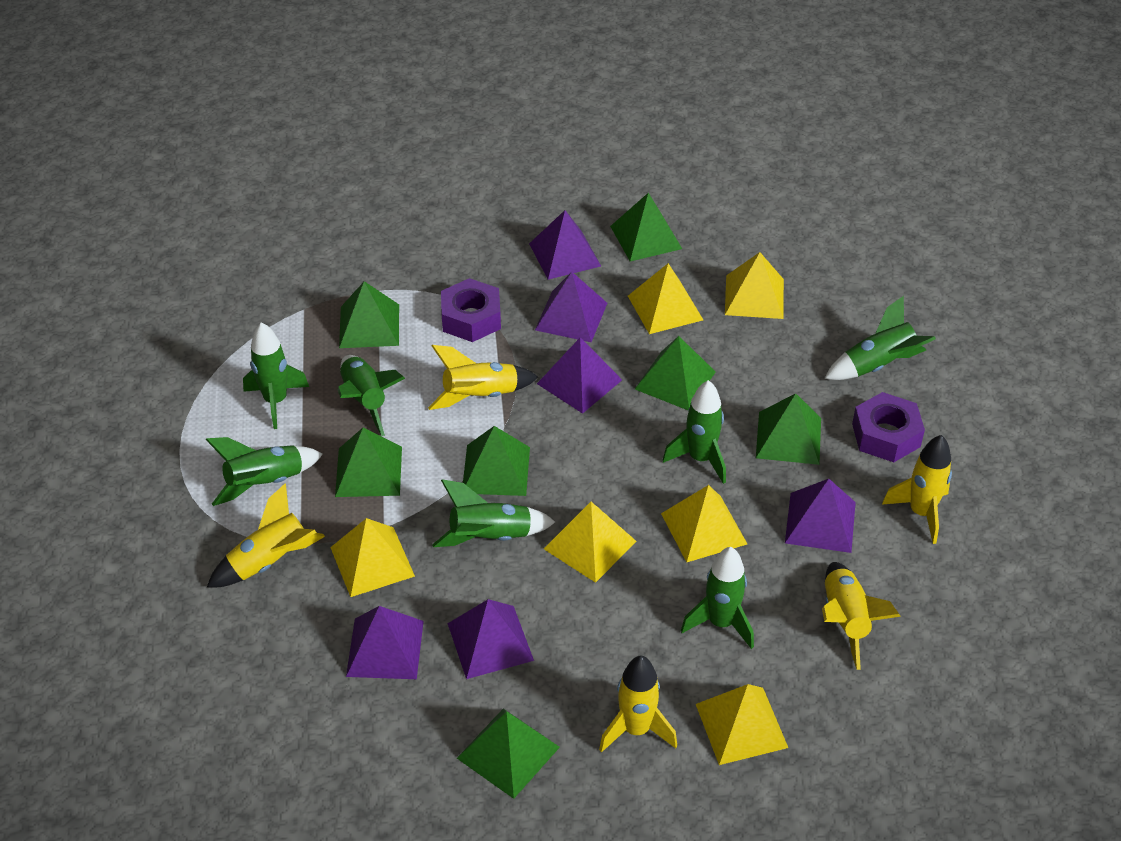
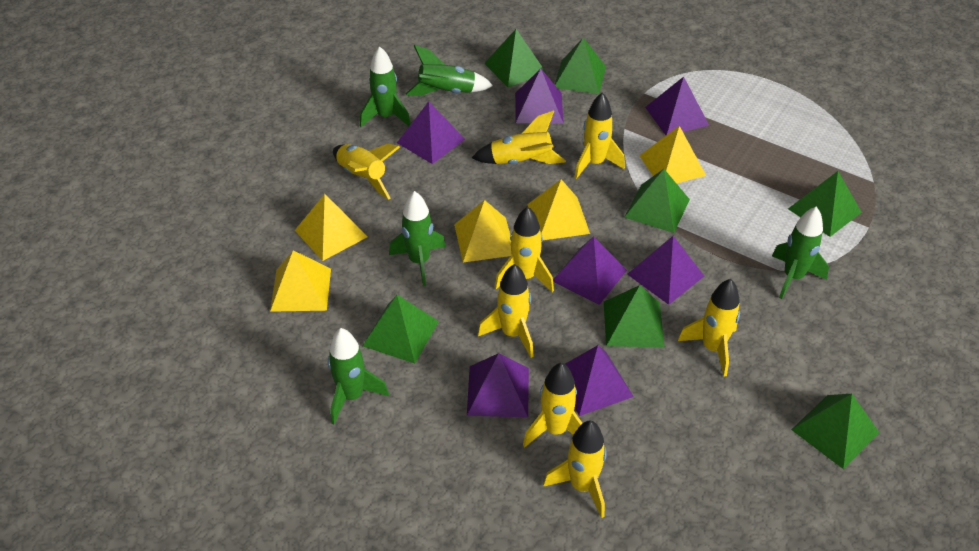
green rocket: 7 -> 5
purple nut: 2 -> 0
purple pyramid: 6 -> 7
yellow pyramid: 6 -> 5
yellow rocket: 5 -> 8

